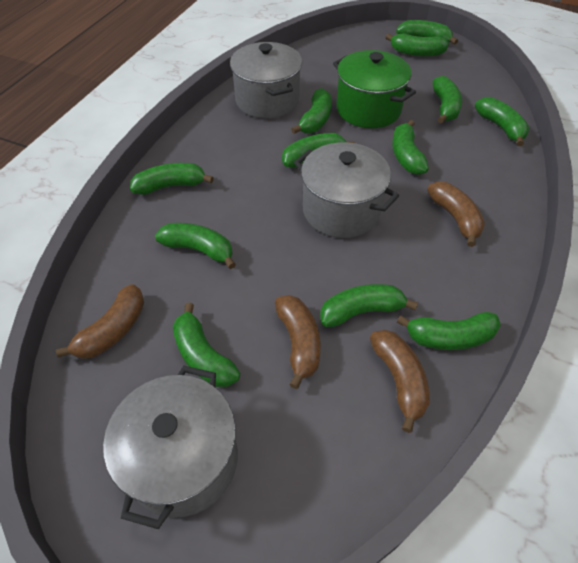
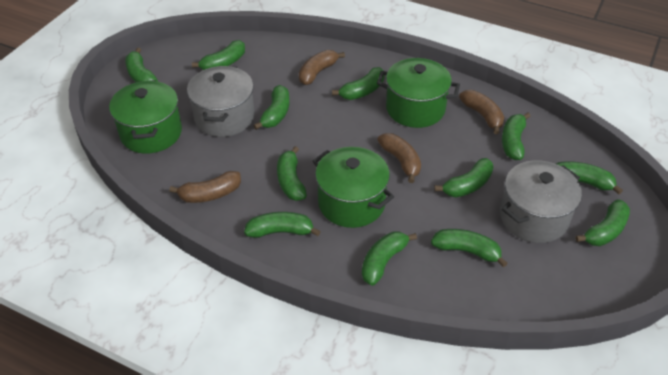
green pot: 1 -> 3
grey pot: 3 -> 2

